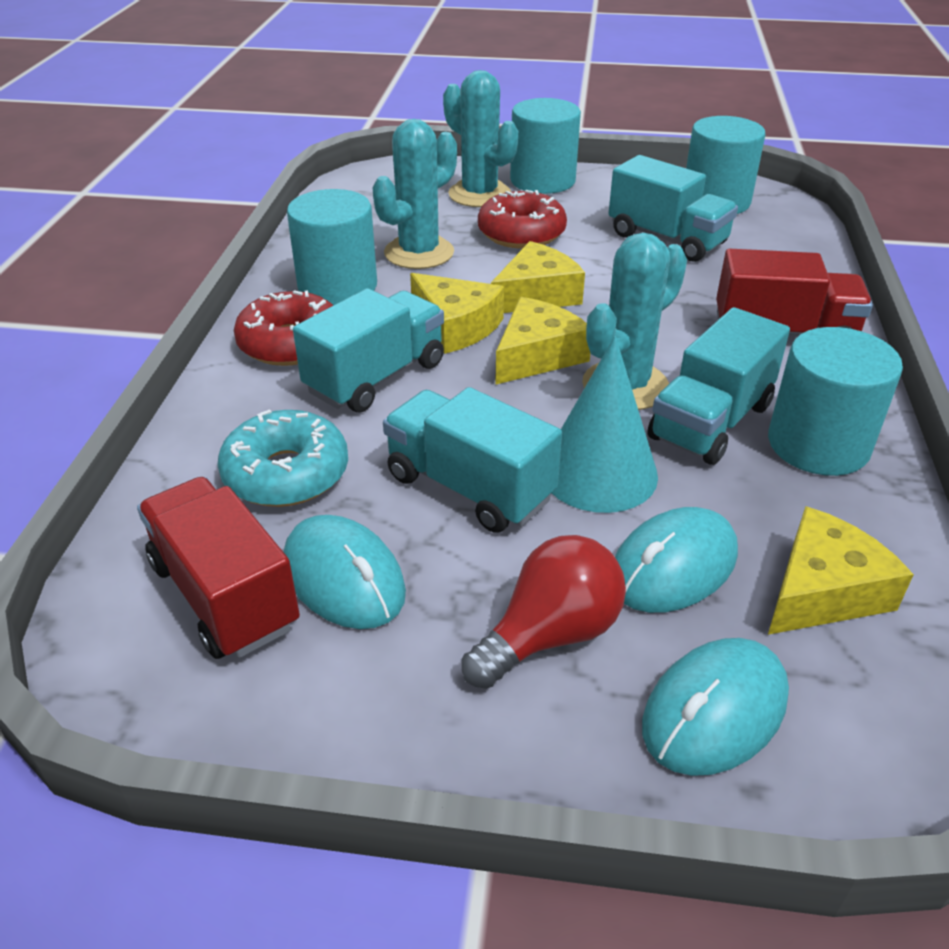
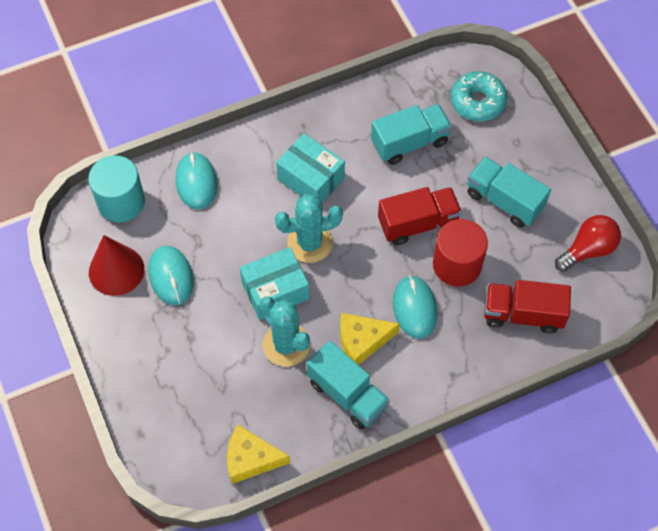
red cone: 0 -> 1
red cylinder: 0 -> 1
red donut: 2 -> 0
turquoise box: 0 -> 2
turquoise cactus: 3 -> 2
turquoise cone: 1 -> 0
turquoise cylinder: 4 -> 1
turquoise truck: 4 -> 3
yellow cheese: 4 -> 2

